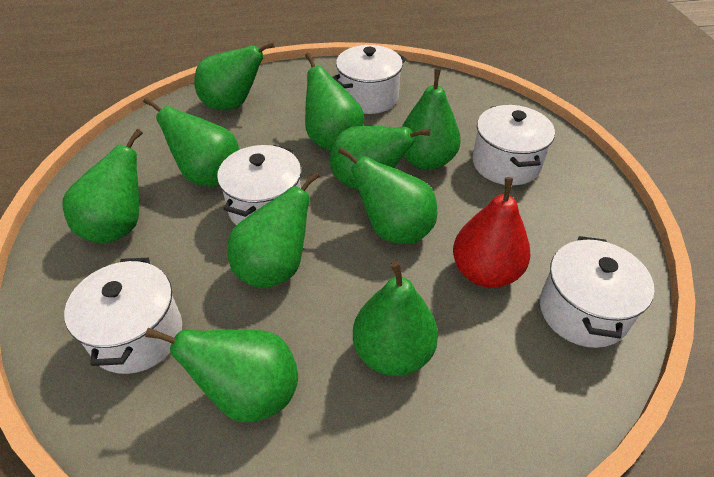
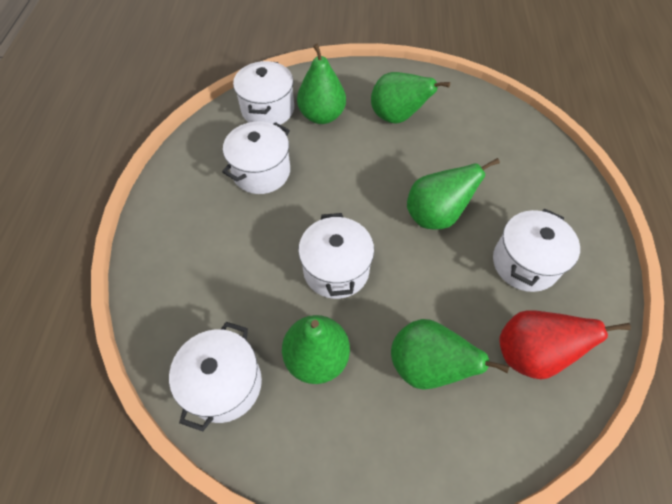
green pear: 10 -> 5

